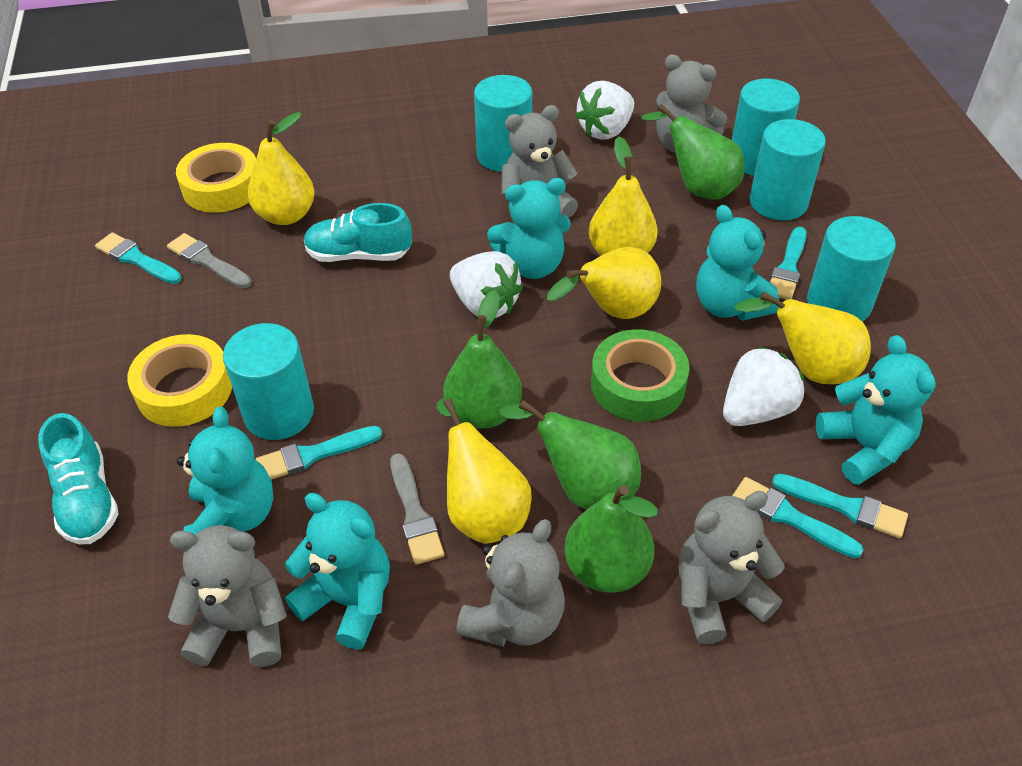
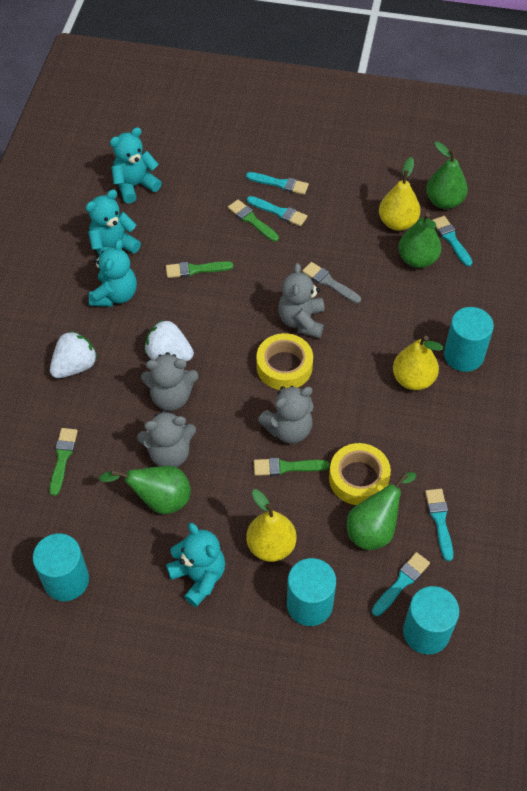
green brush: 0 -> 4
green tape: 1 -> 0
grey brush: 2 -> 1
grey teddy bear: 5 -> 4
turquoise cylinder: 5 -> 4
turquoise shoe: 2 -> 0
turquoise teddy bear: 5 -> 4
white strawberry: 3 -> 2
yellow pear: 5 -> 3

